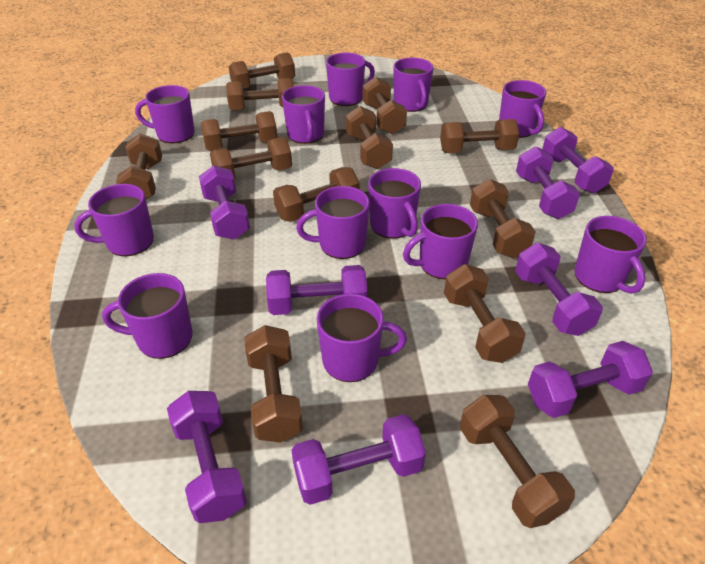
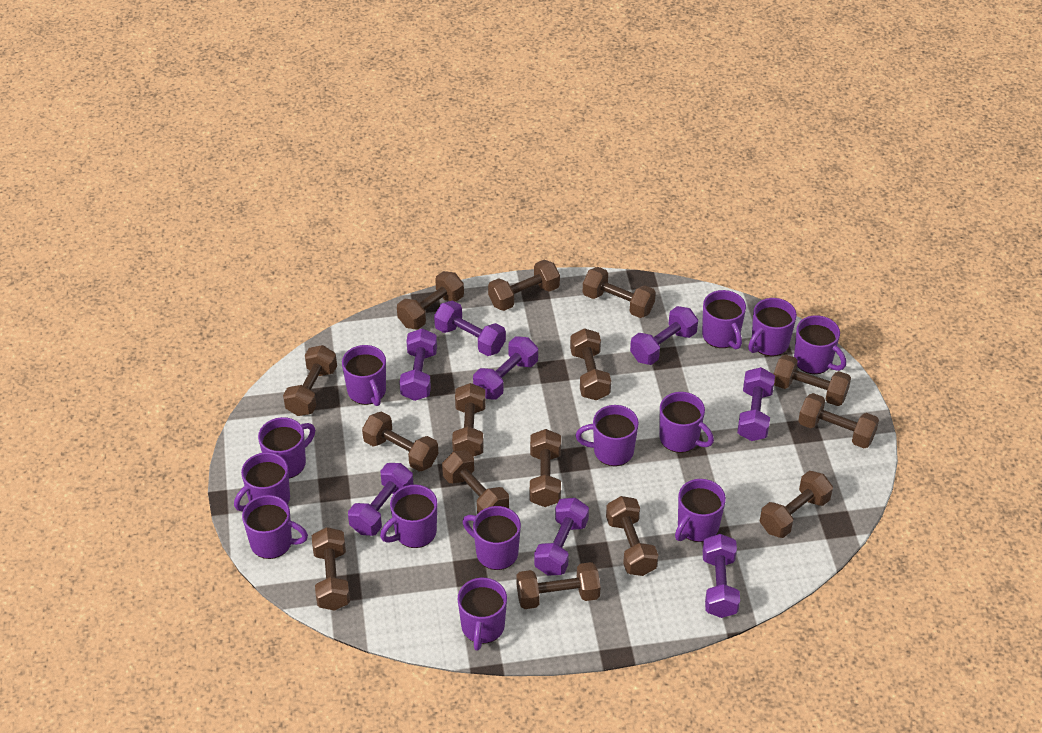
brown dumbbell: 13 -> 15
purple mug: 12 -> 13

